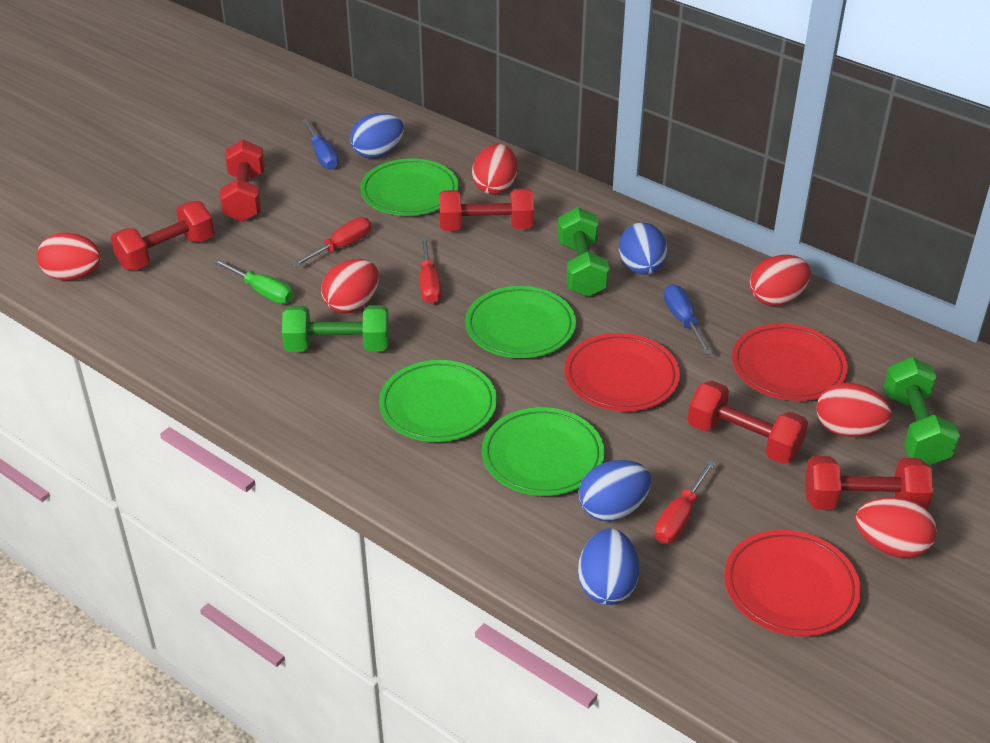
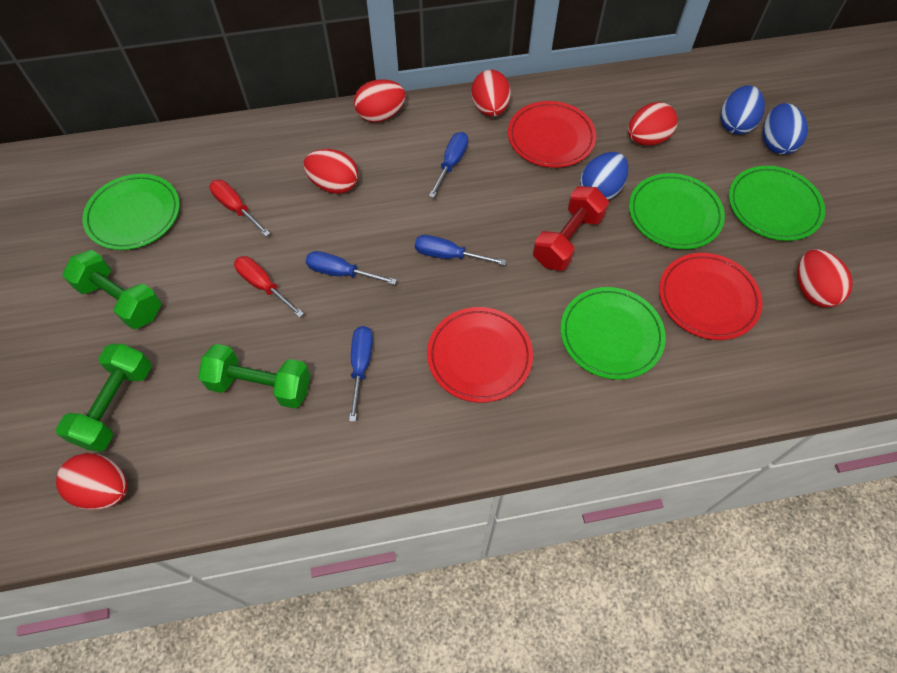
blue egg: 4 -> 3
blue screwdriver: 2 -> 4
green screwdriver: 1 -> 0
red dumbbell: 5 -> 1
red screwdriver: 3 -> 2

